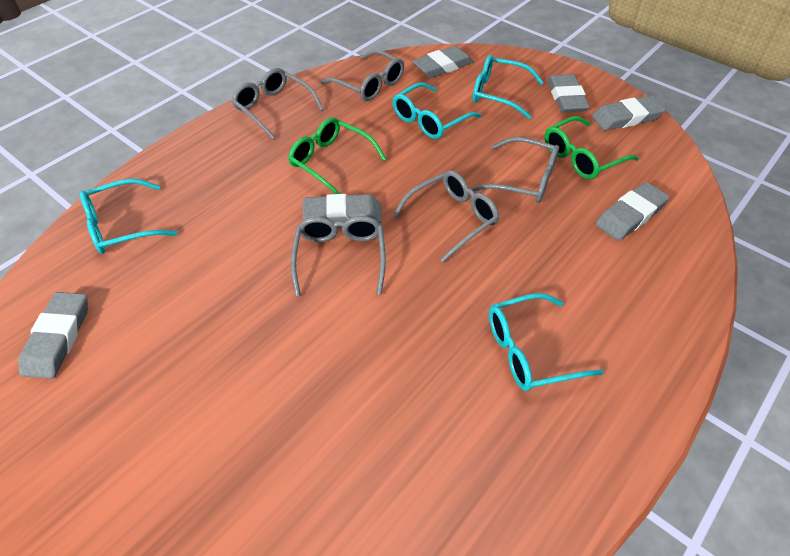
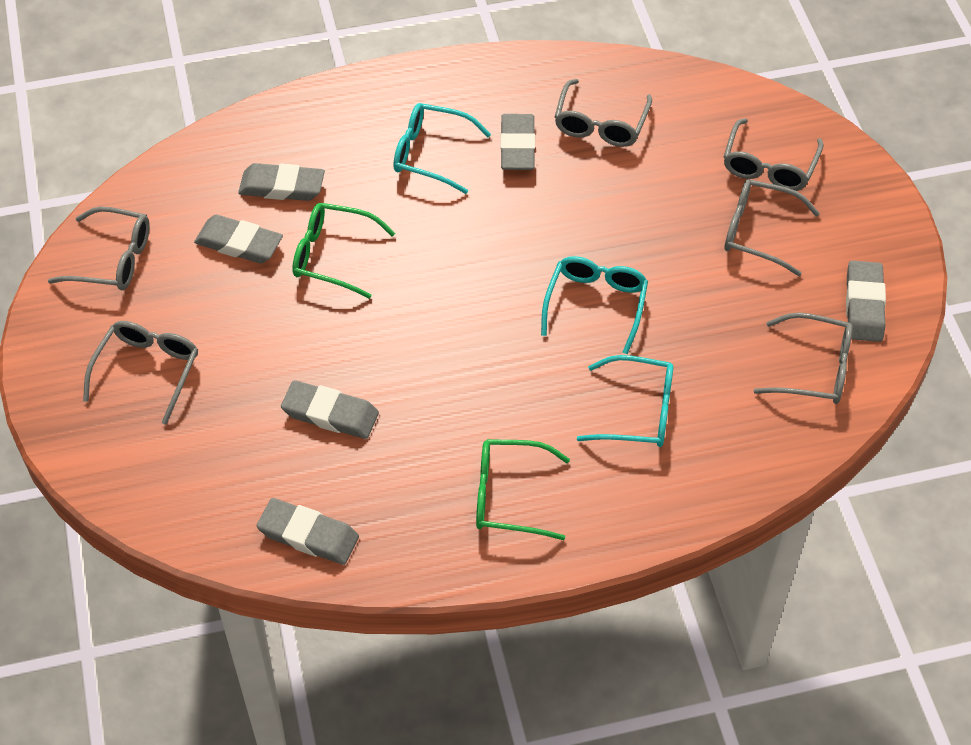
grey glasses: 5 -> 6
turquoise glasses: 4 -> 3

